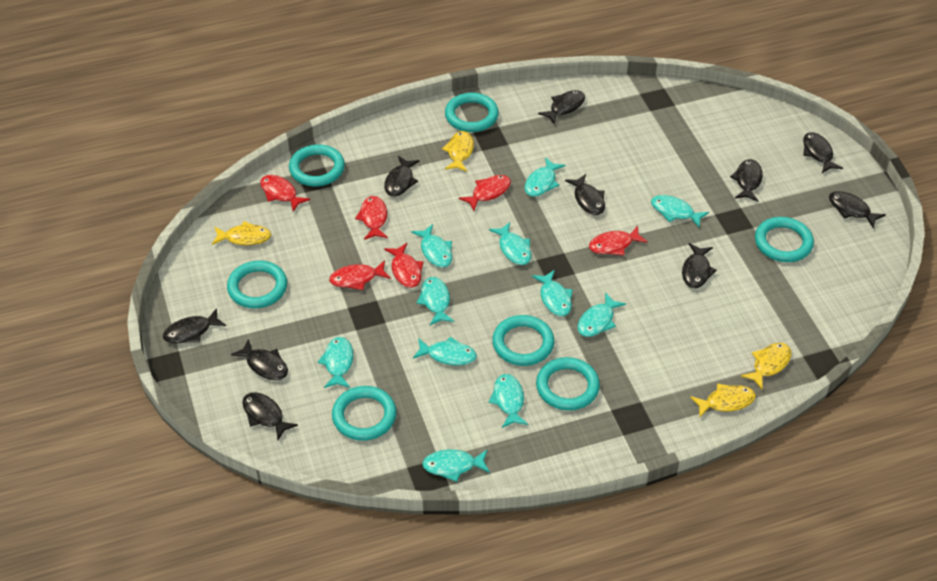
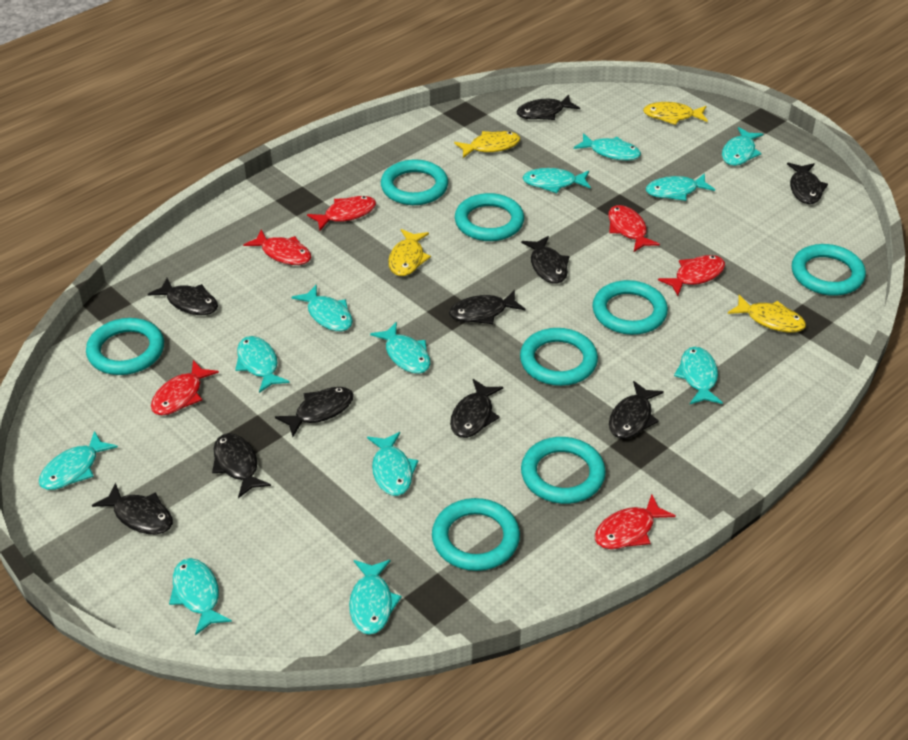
turquoise fish: 11 -> 12
turquoise ring: 7 -> 8

